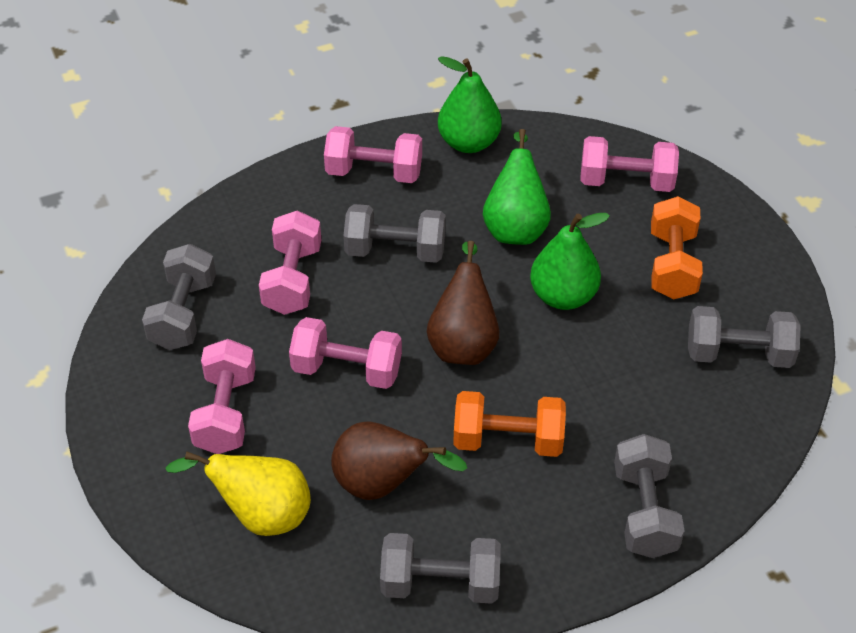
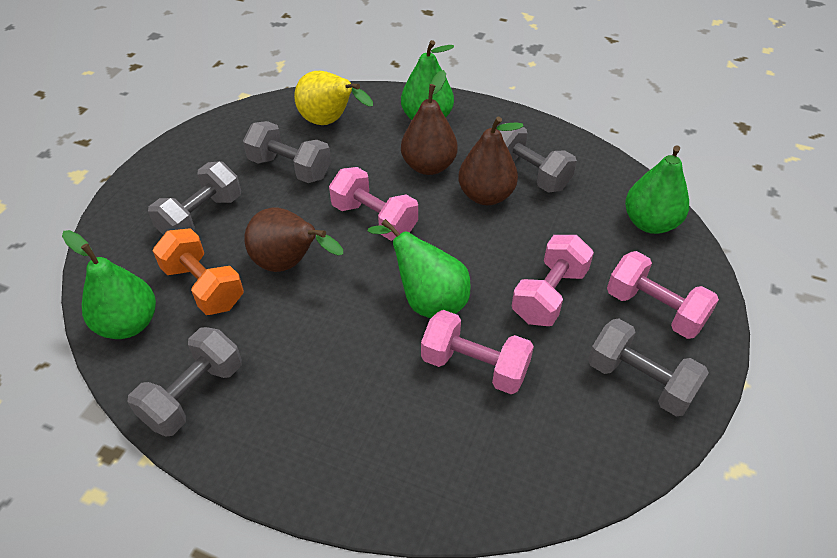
brown pear: 2 -> 3
green pear: 3 -> 4
orange dumbbell: 2 -> 1
pink dumbbell: 5 -> 4

